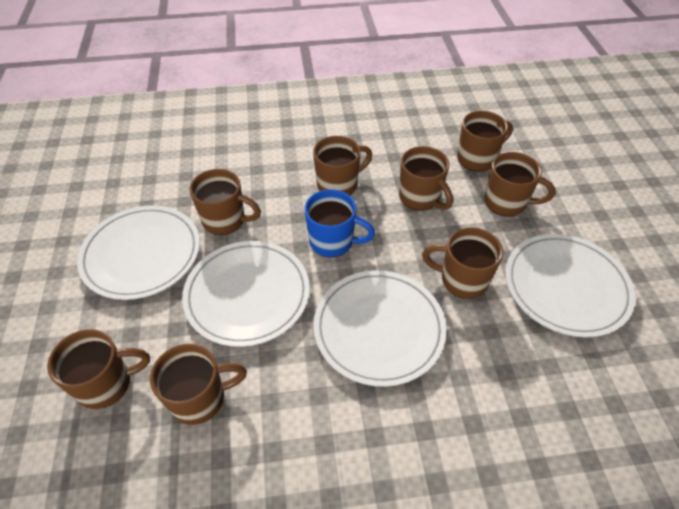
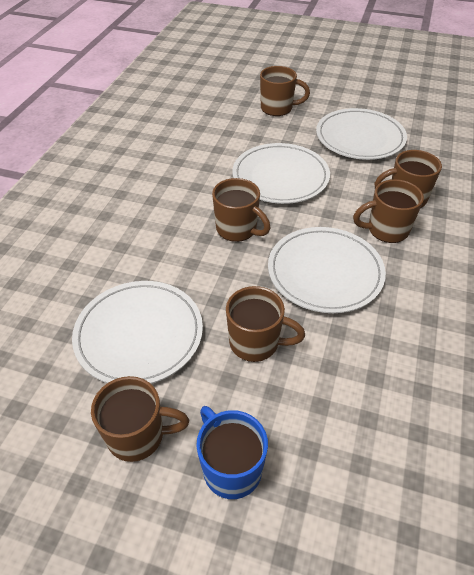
brown mug: 8 -> 6

